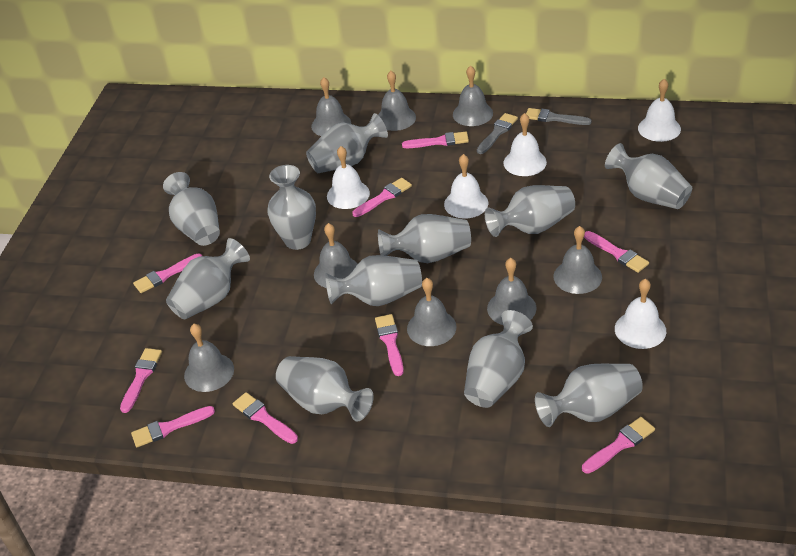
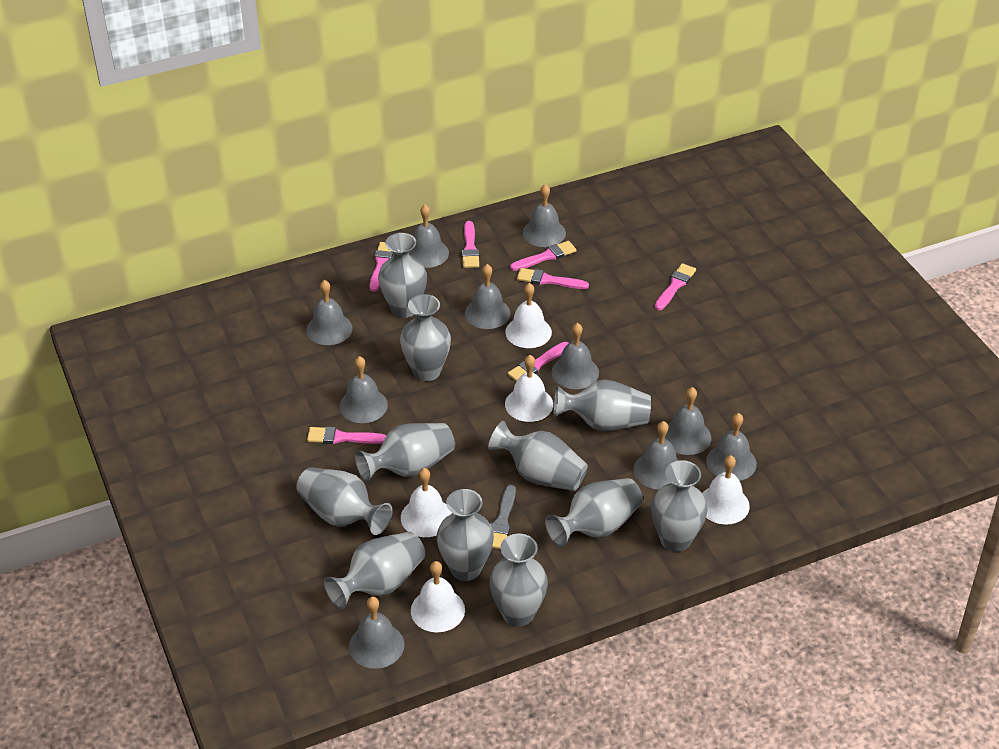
grey bell: 8 -> 10
grey brush: 2 -> 1
pink brush: 9 -> 7

